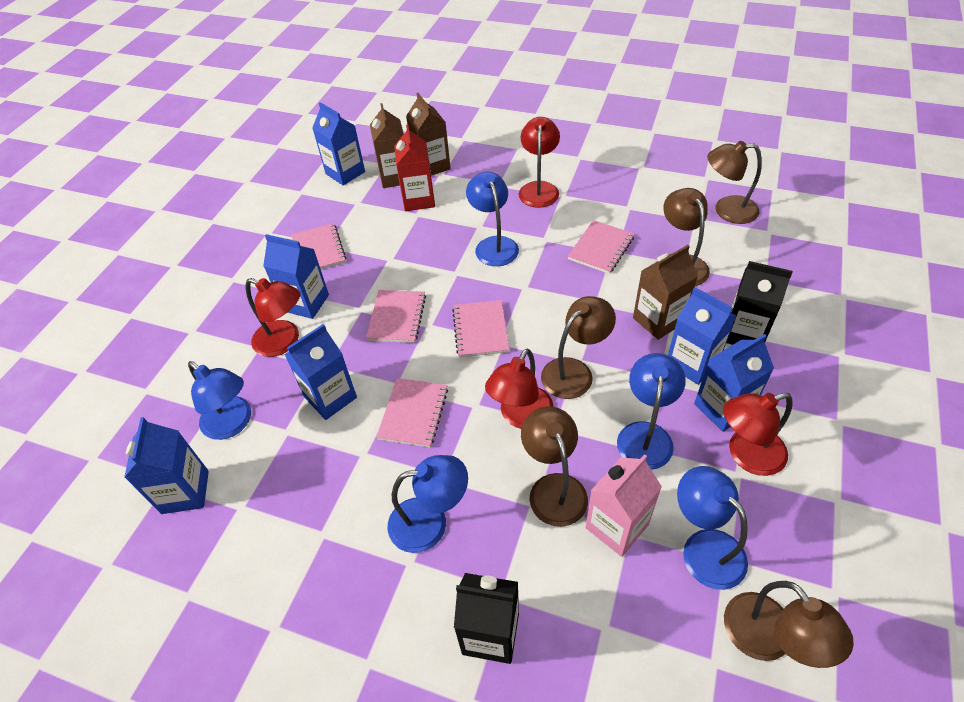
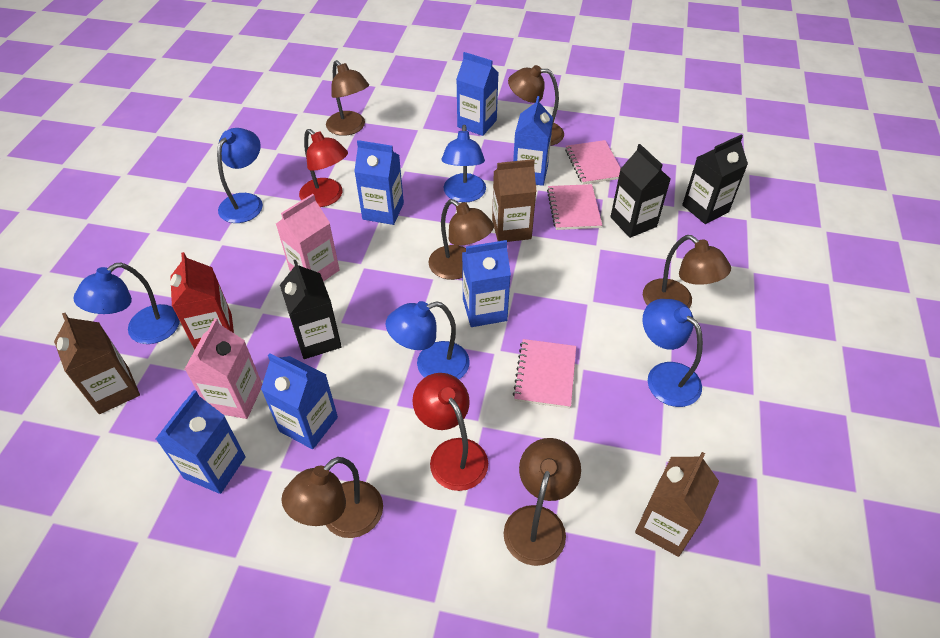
black carton: 2 -> 3
brown lamp: 5 -> 6
pink carton: 1 -> 2
pink notebook: 5 -> 3
red lamp: 4 -> 2

